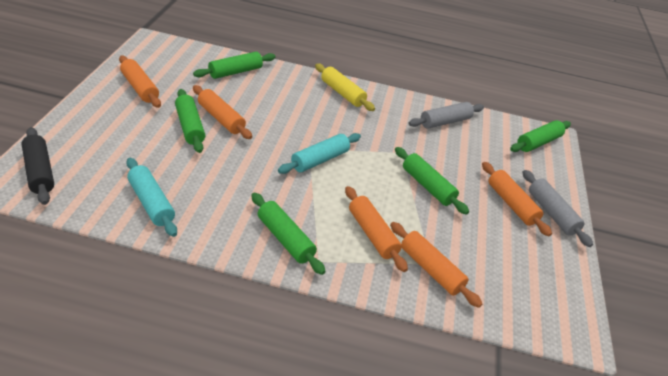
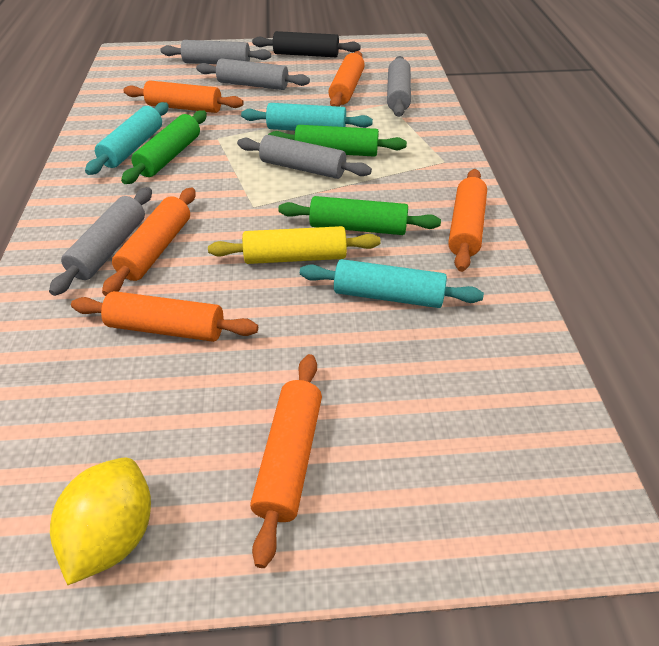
green rolling pin: 5 -> 3
grey rolling pin: 2 -> 5
orange rolling pin: 5 -> 6
turquoise rolling pin: 2 -> 3
yellow lemon: 0 -> 1

